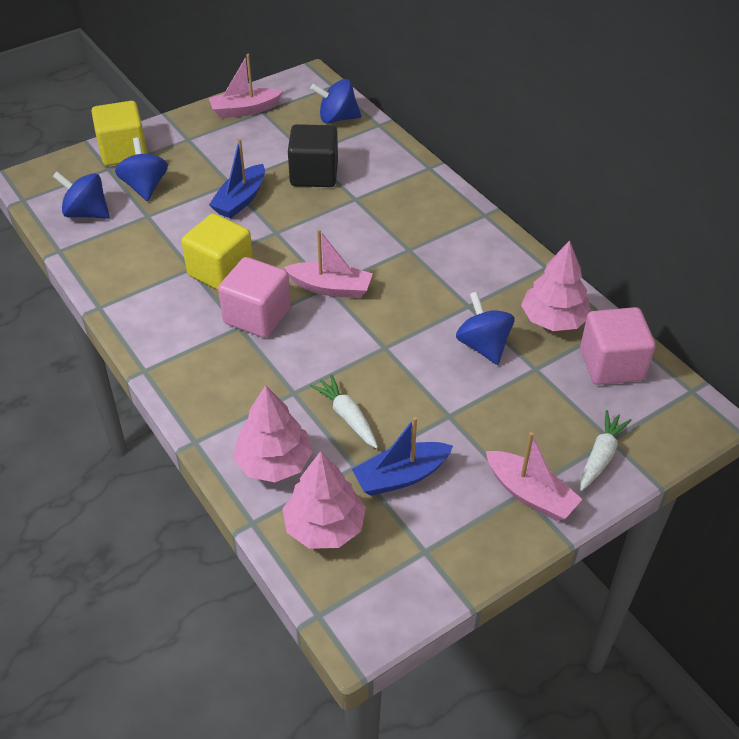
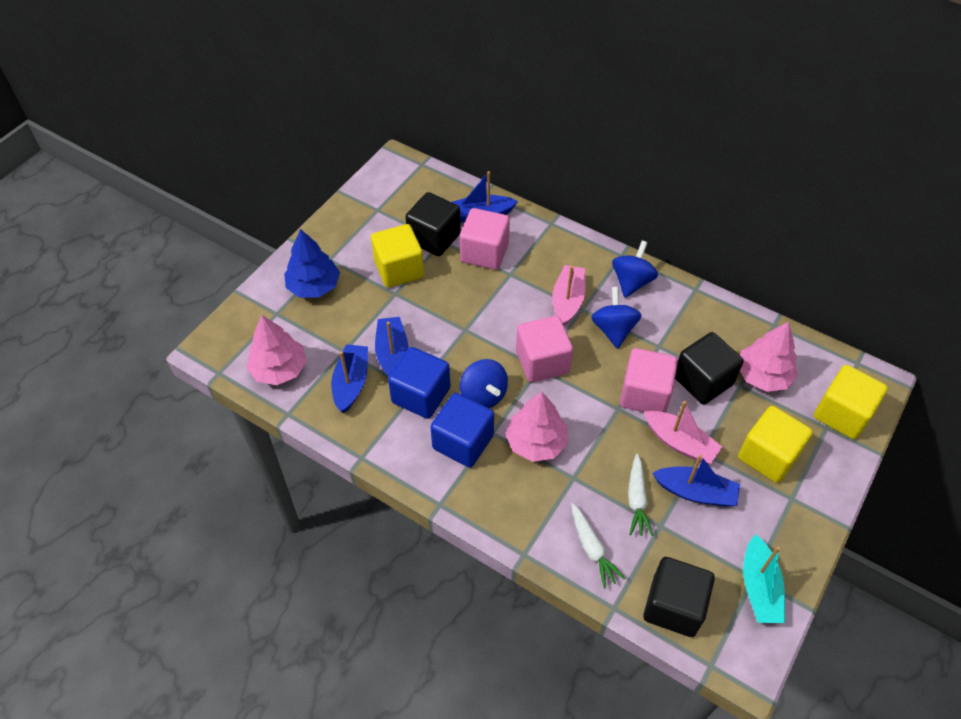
black cube: 1 -> 3
blue boat: 2 -> 4
blue cube: 0 -> 2
blue spinning top: 4 -> 3
blue tree: 0 -> 1
pink boat: 3 -> 2
pink cube: 2 -> 3
turquoise boat: 0 -> 1
yellow cube: 2 -> 3

